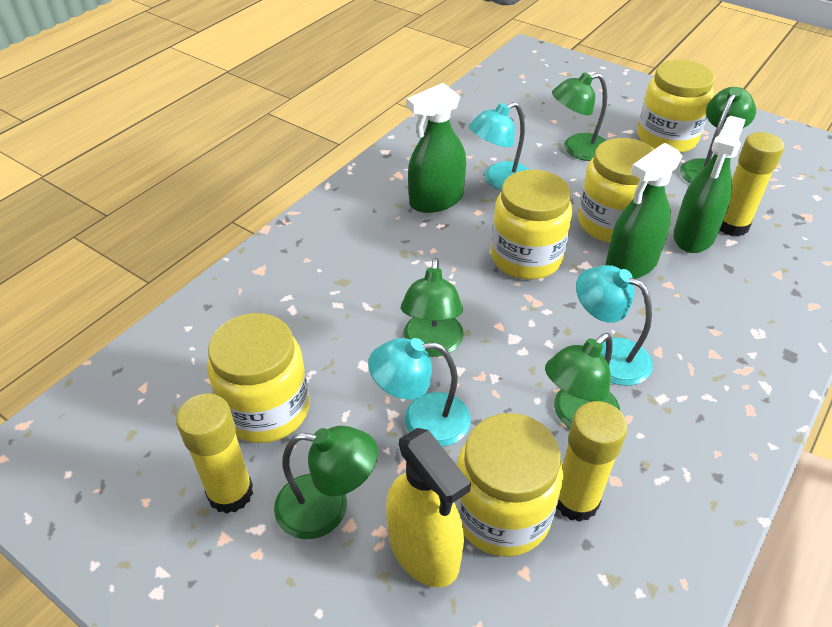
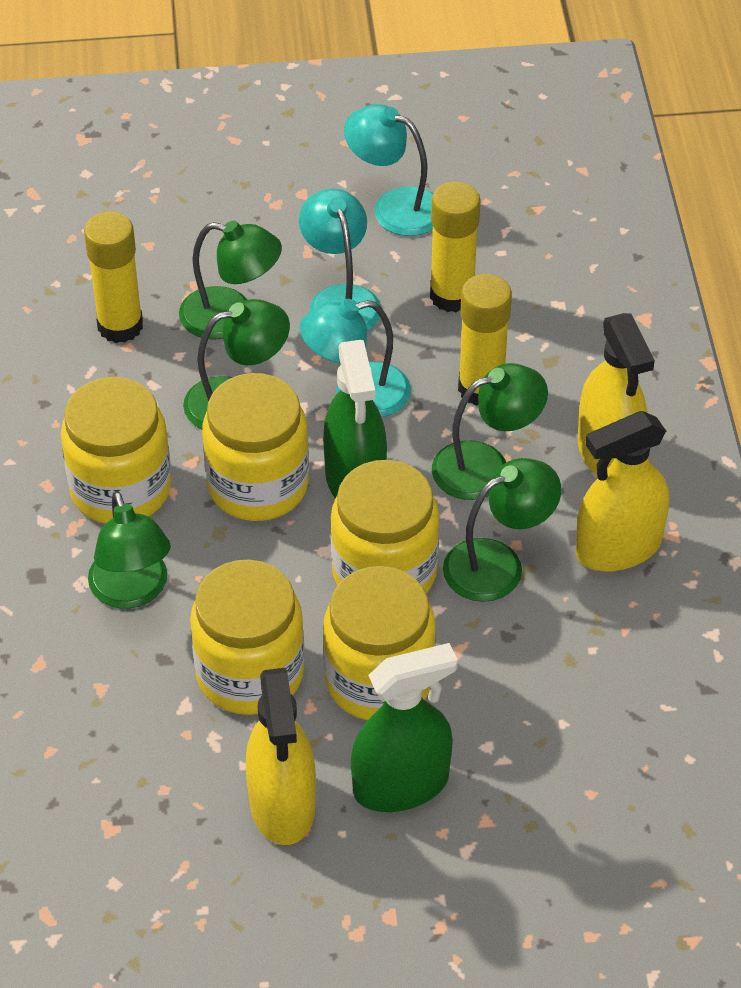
green spray bottle: 3 -> 2
yellow spray bottle: 1 -> 3

